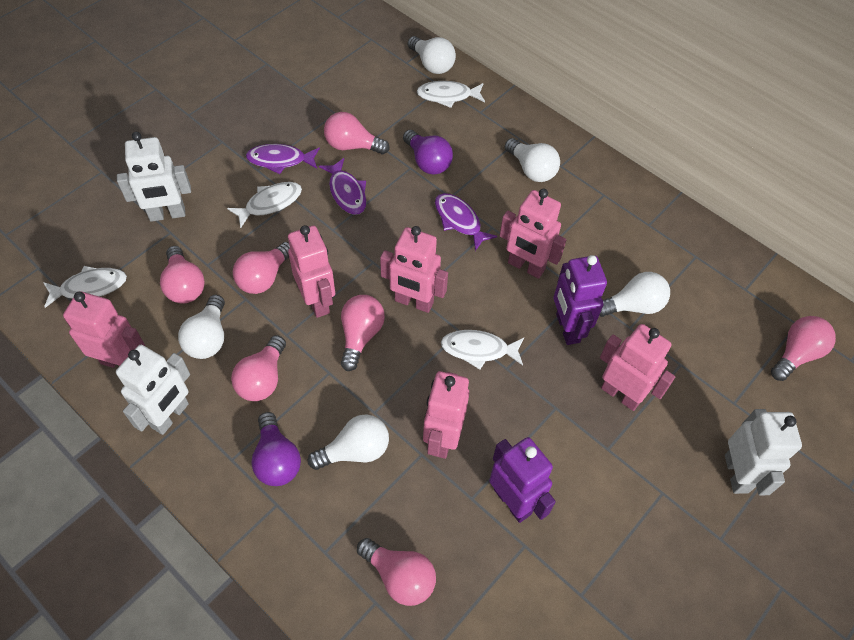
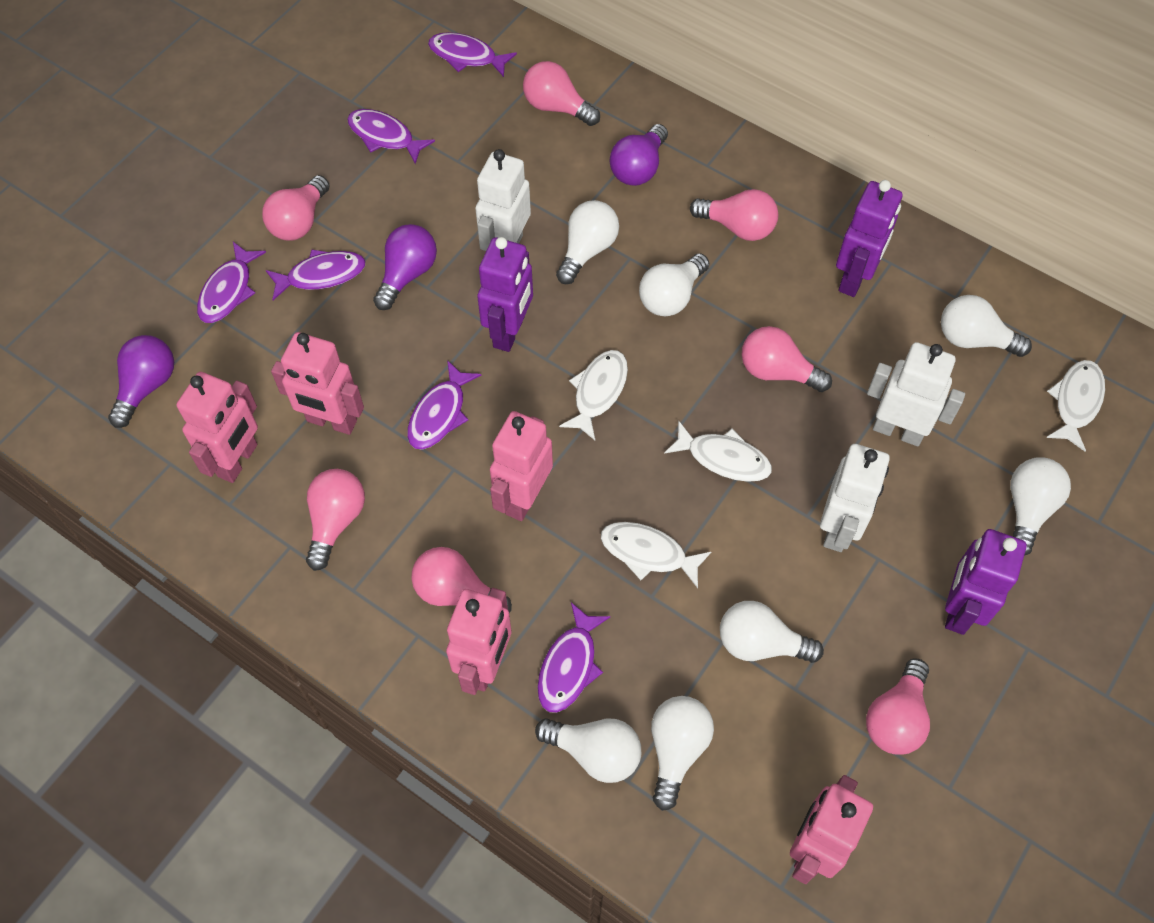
pink robot: 6 -> 5
purple fish: 3 -> 6
purple light bulb: 2 -> 3
purple robot: 2 -> 3
white light bulb: 5 -> 7

